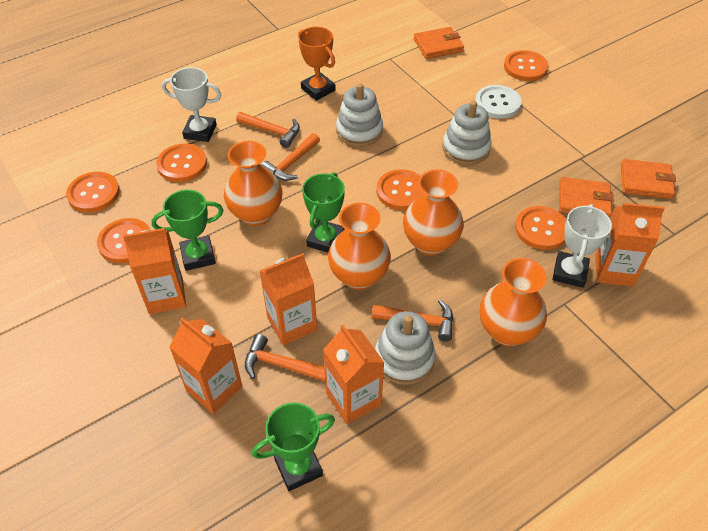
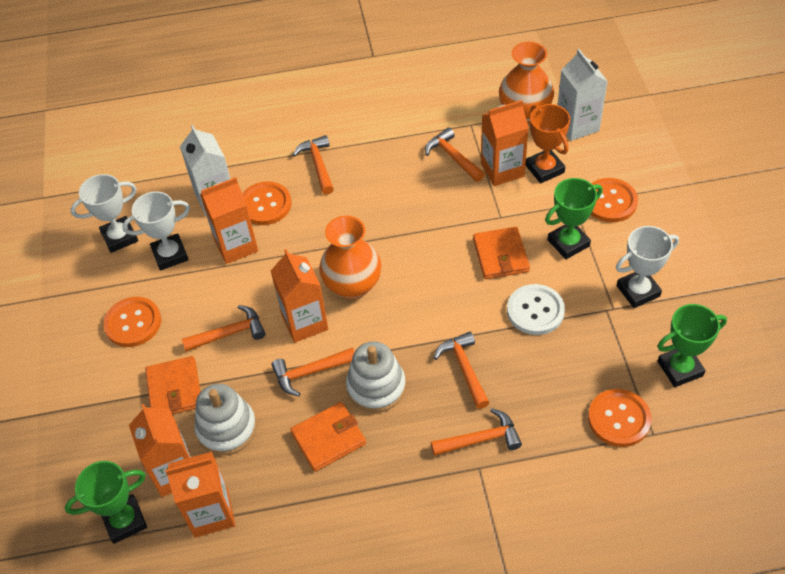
orange button: 6 -> 4
orange hammer: 4 -> 6
orange vase: 4 -> 2
white carton: 0 -> 2
white stacking toy: 3 -> 2
white trophy: 2 -> 3

